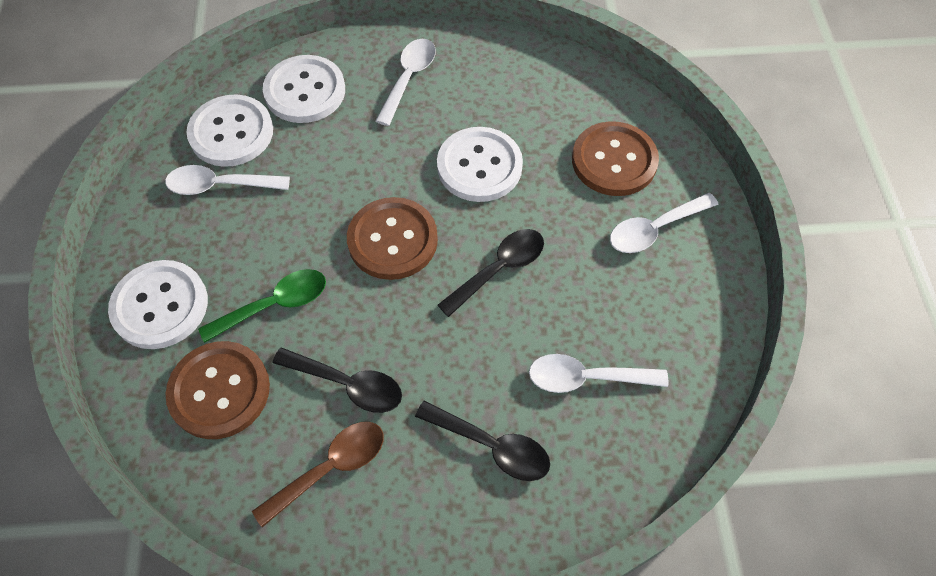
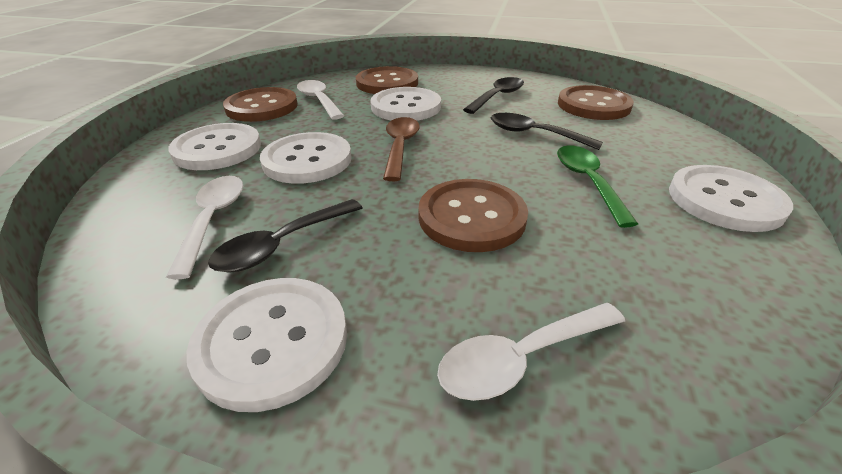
brown button: 3 -> 4
white button: 4 -> 5
white spoon: 4 -> 3

